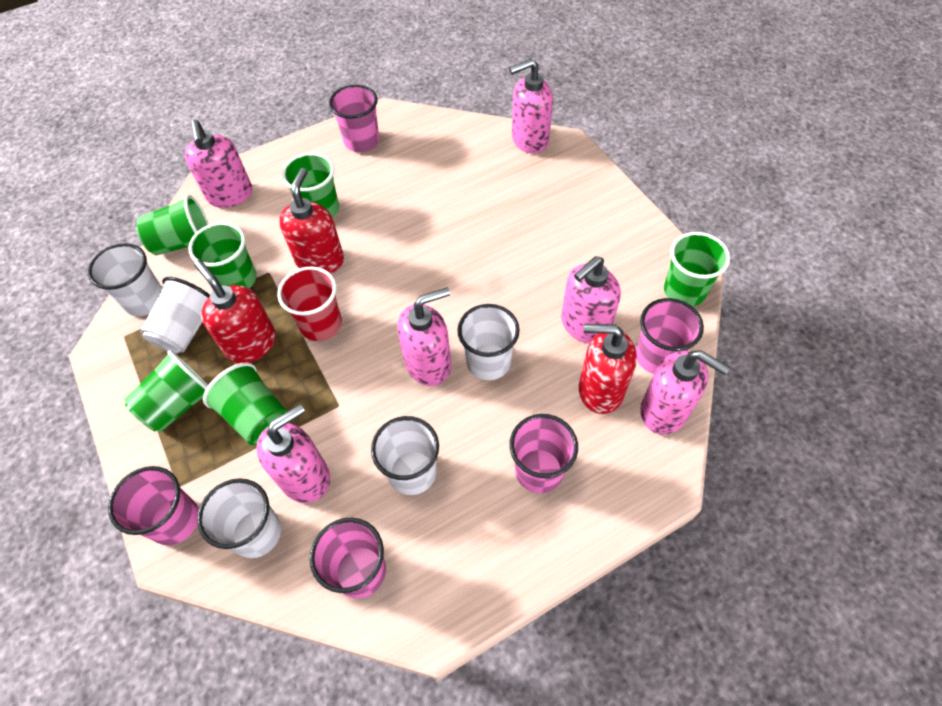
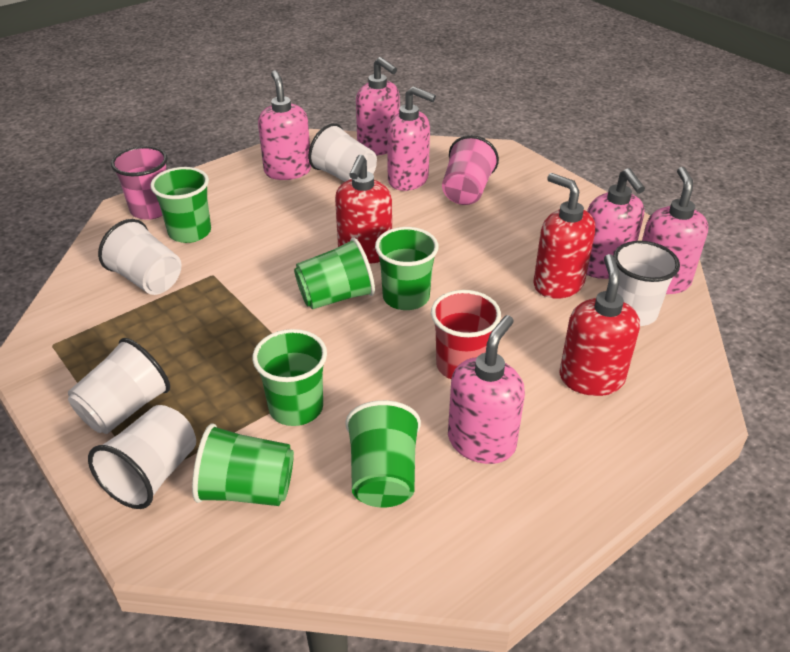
pink cup: 5 -> 2

